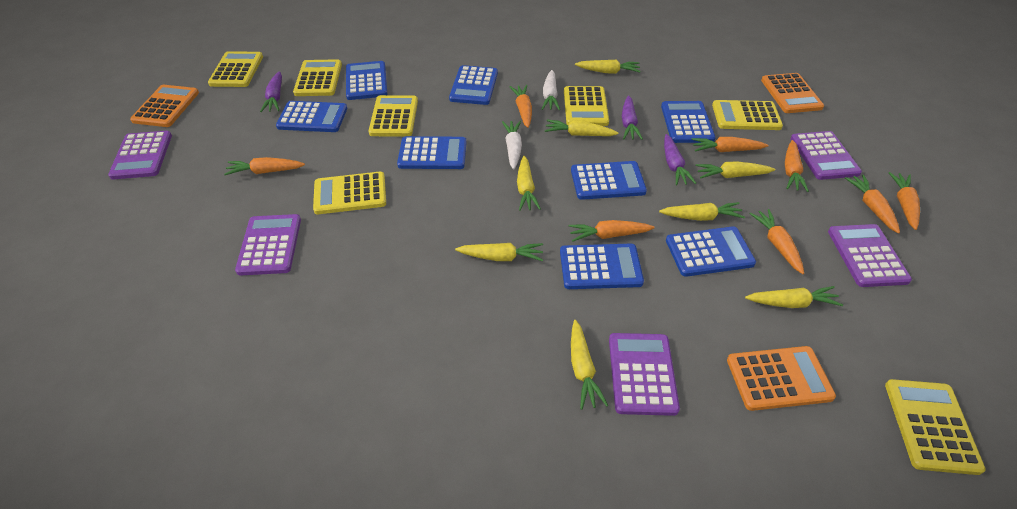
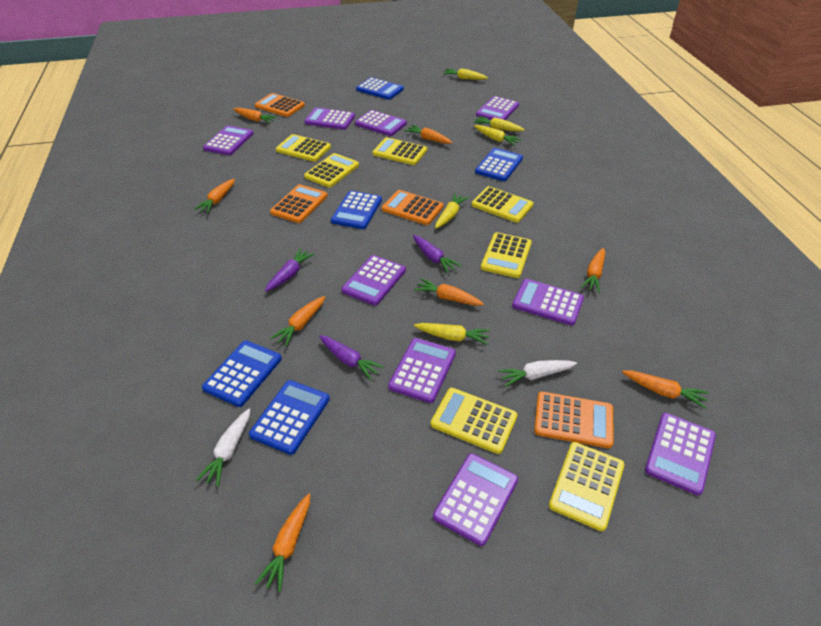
blue calculator: 8 -> 5
orange calculator: 3 -> 4
purple calculator: 5 -> 9
yellow carrot: 8 -> 5

